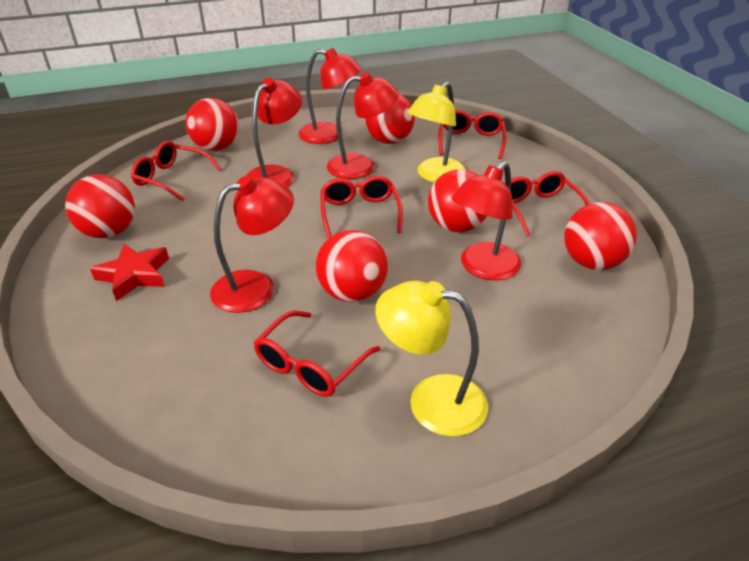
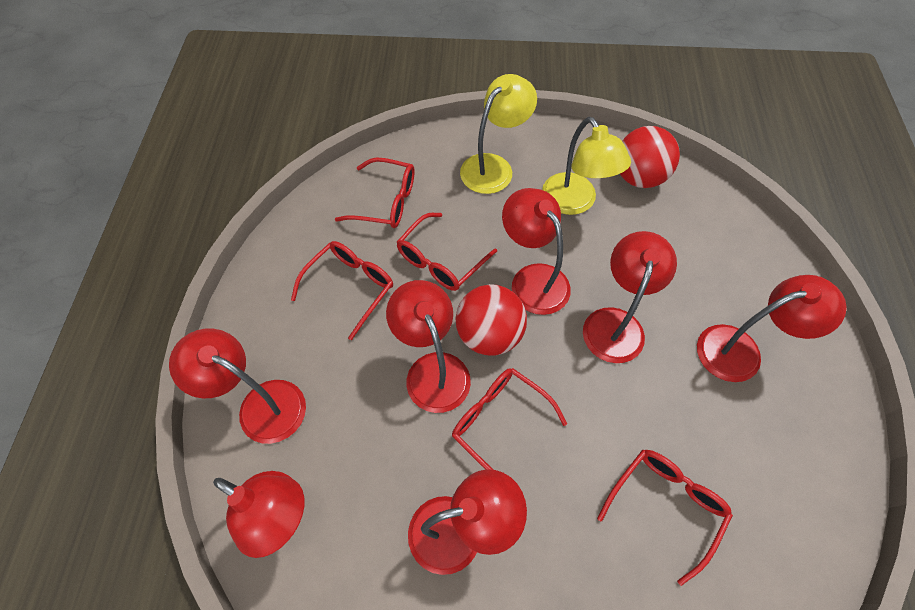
red ball: 6 -> 2
red lamp: 5 -> 7
red star: 1 -> 0

